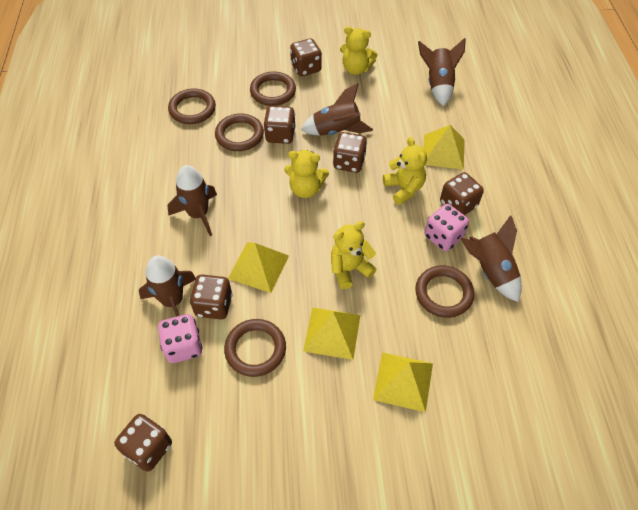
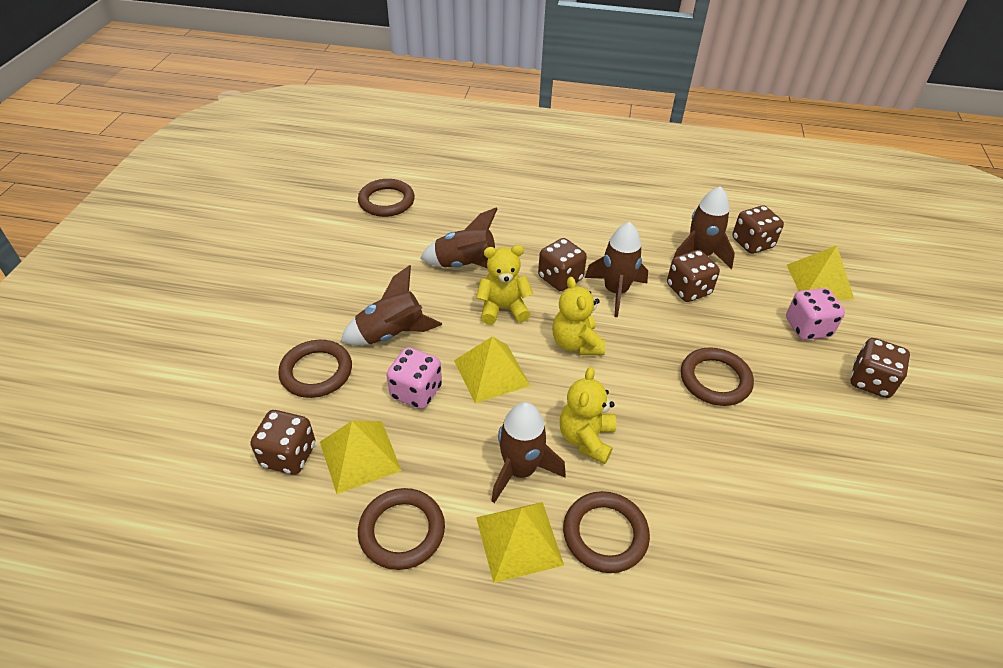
brown dice: 6 -> 5
yellow teddy bear: 4 -> 3

